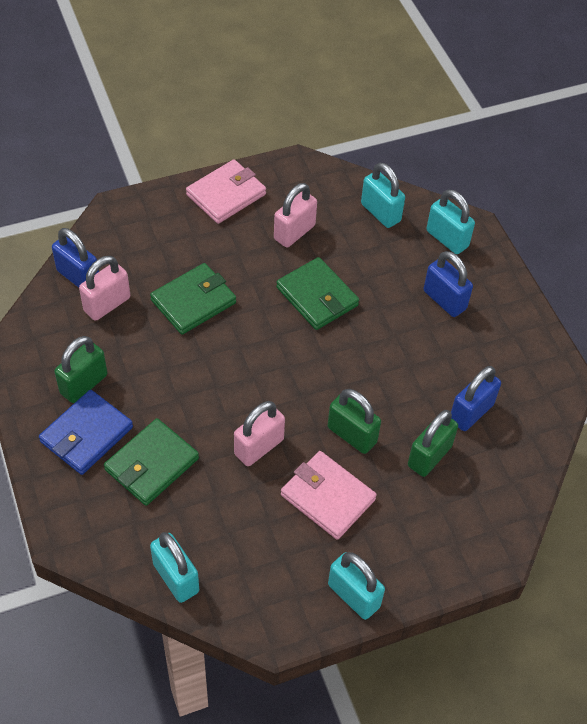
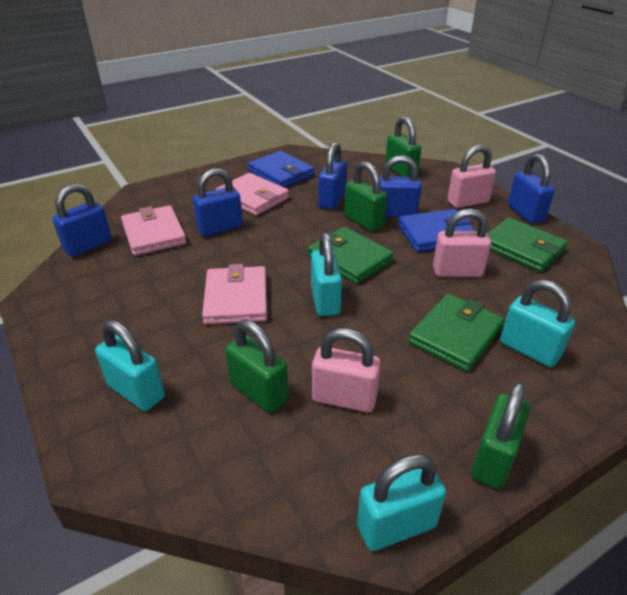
blue padlock: 3 -> 5
blue wallet: 1 -> 2
green padlock: 3 -> 4
pink wallet: 2 -> 3

